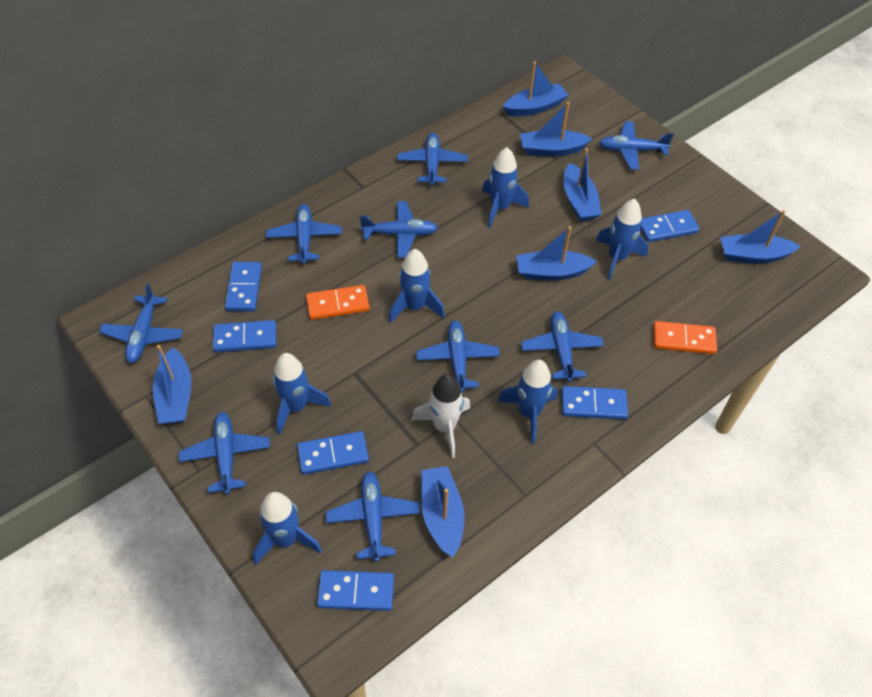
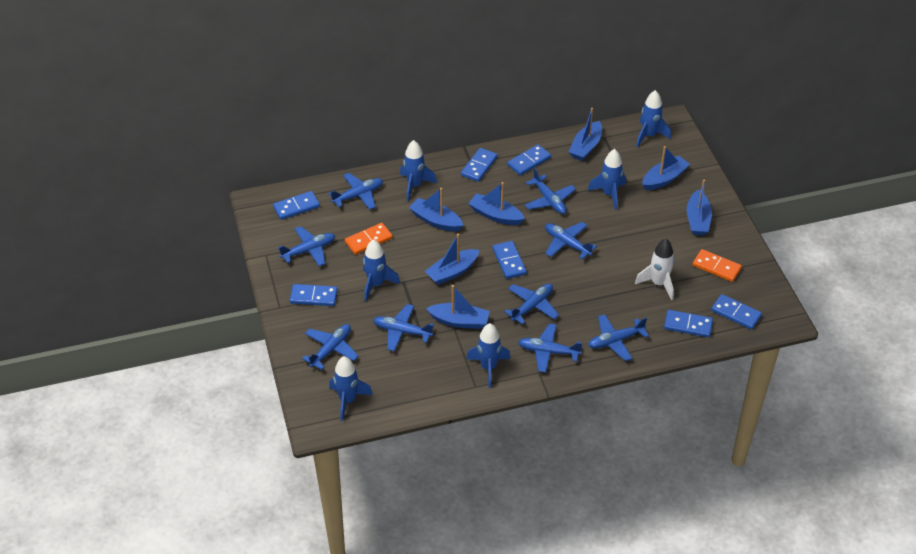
blue domino: 6 -> 7

